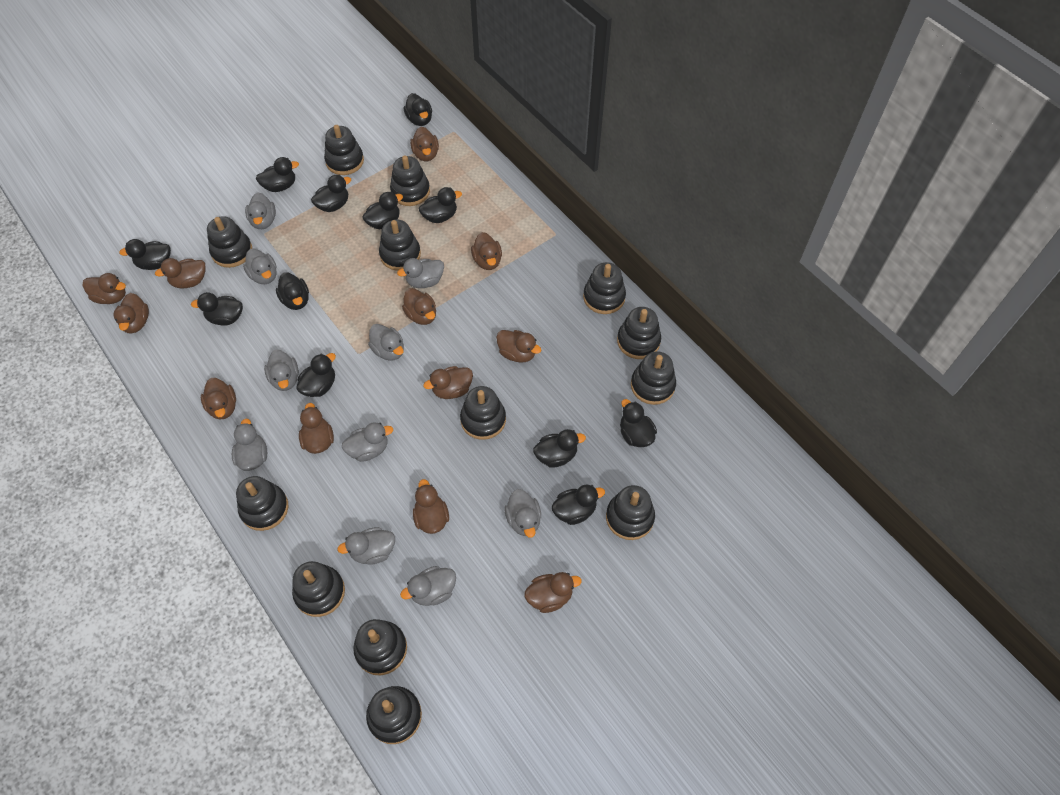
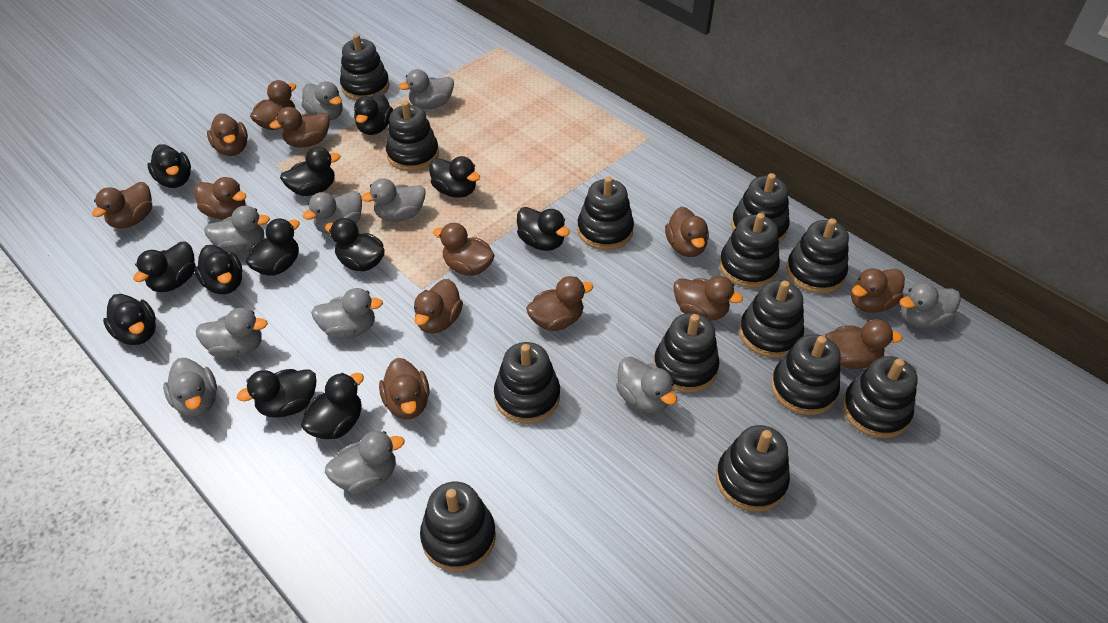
brown duck: 12 -> 13
grey duck: 10 -> 11

